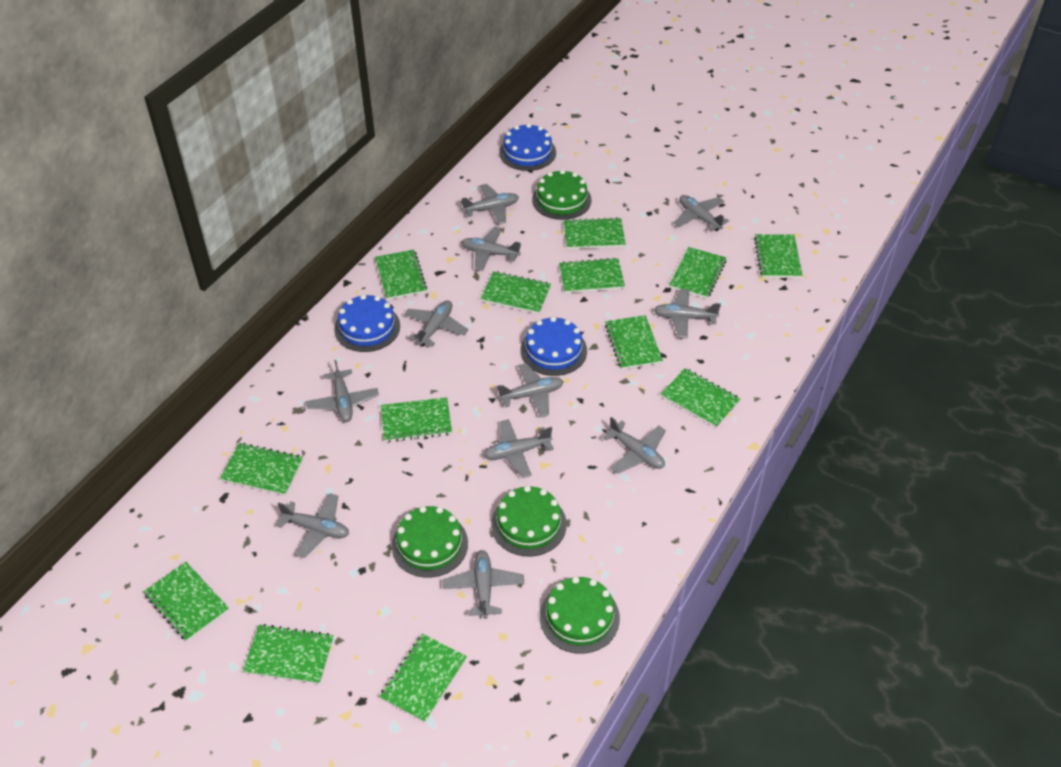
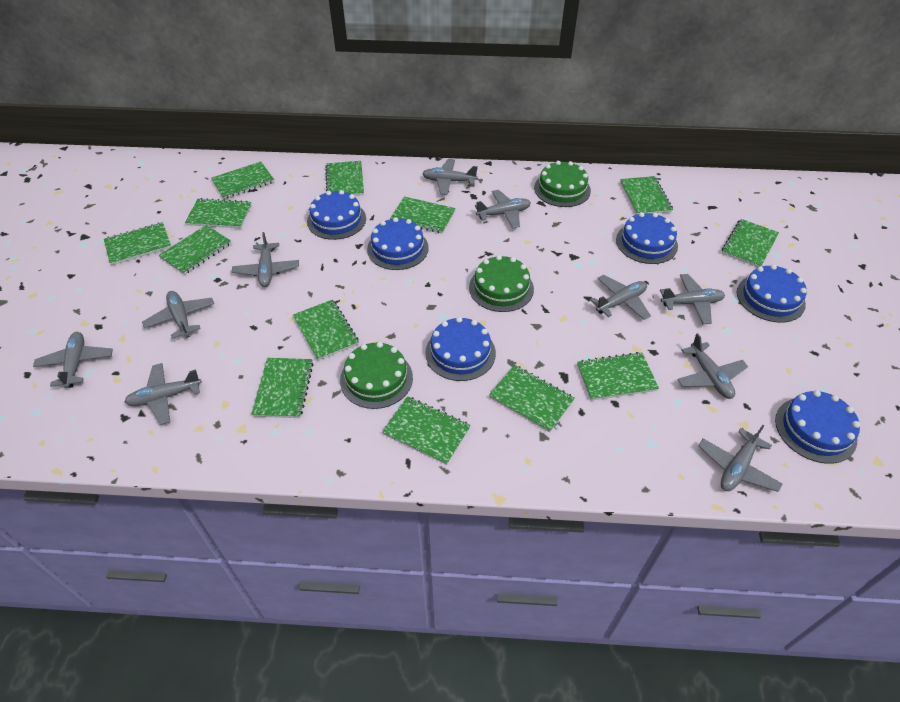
blue cake: 3 -> 6
green cake: 4 -> 3
grey plane: 11 -> 10

